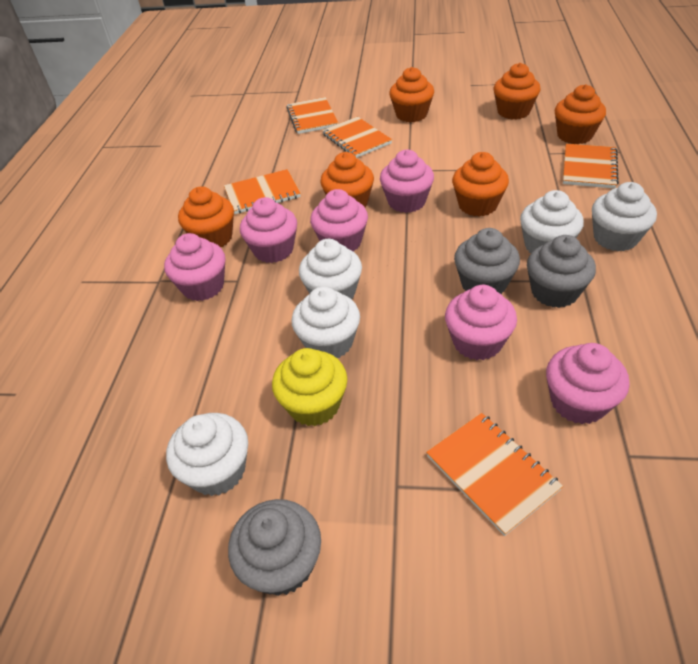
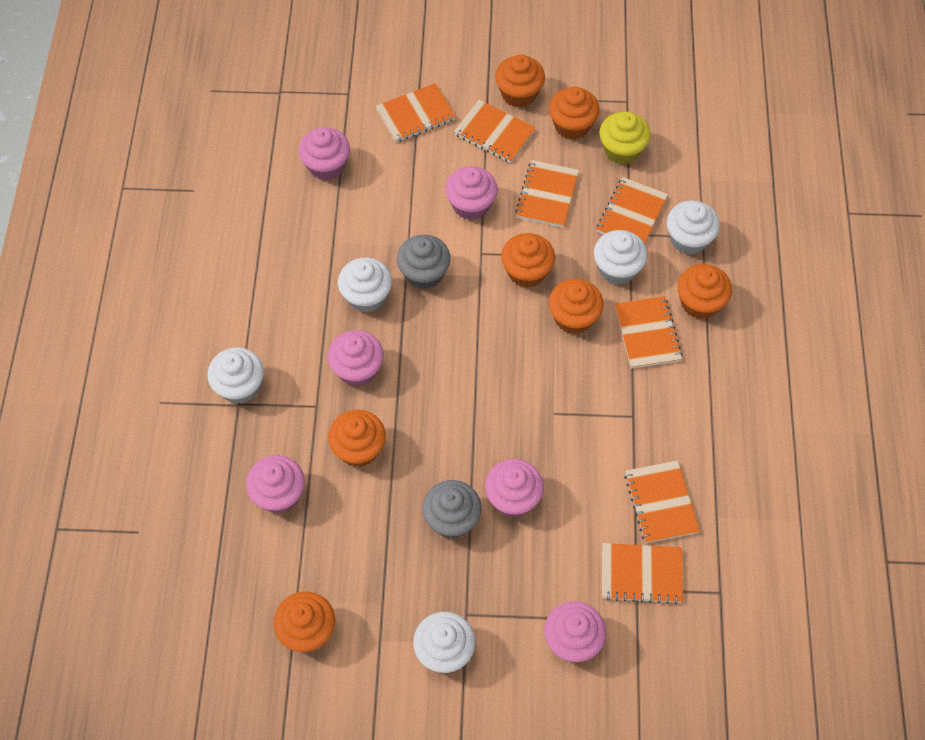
grey cupcake: 3 -> 2
orange cupcake: 6 -> 7
orange notebook: 5 -> 7

